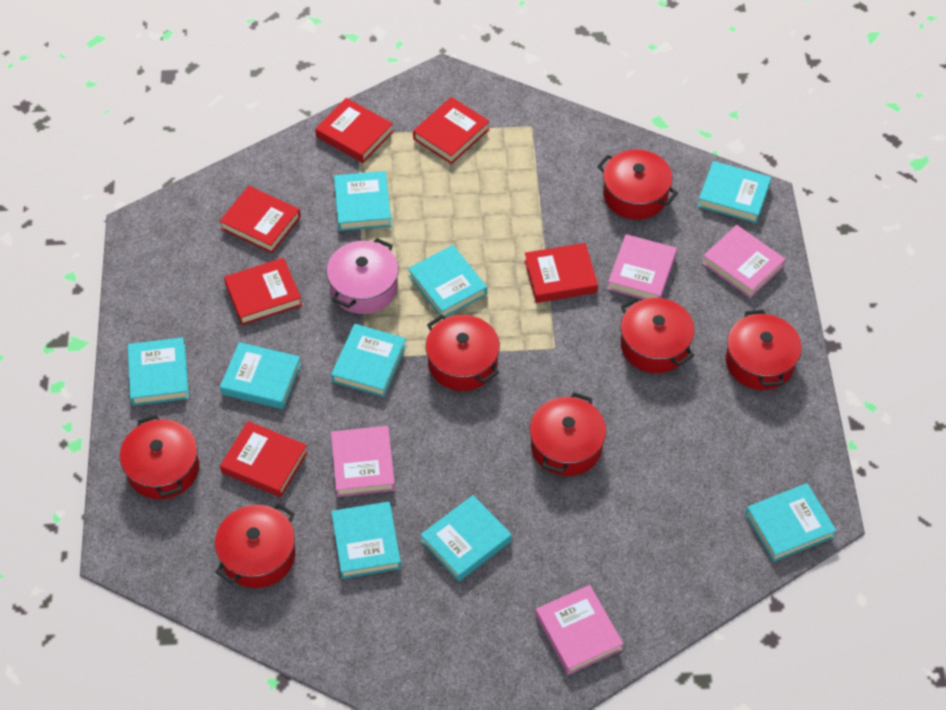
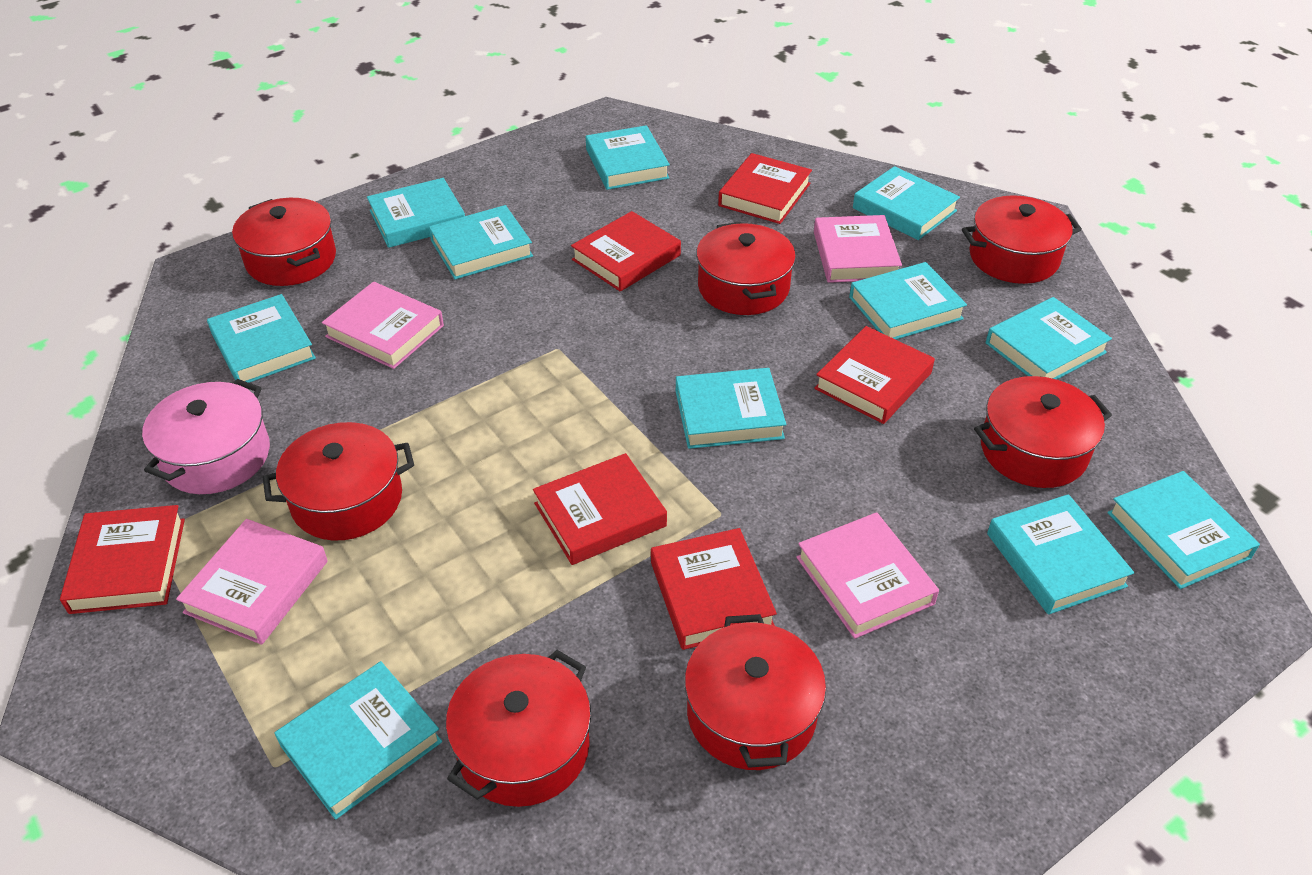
turquoise book: 9 -> 11

